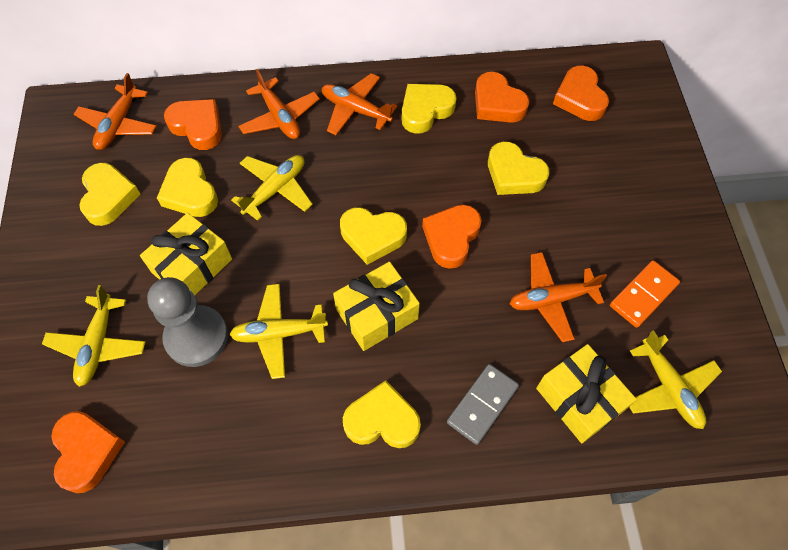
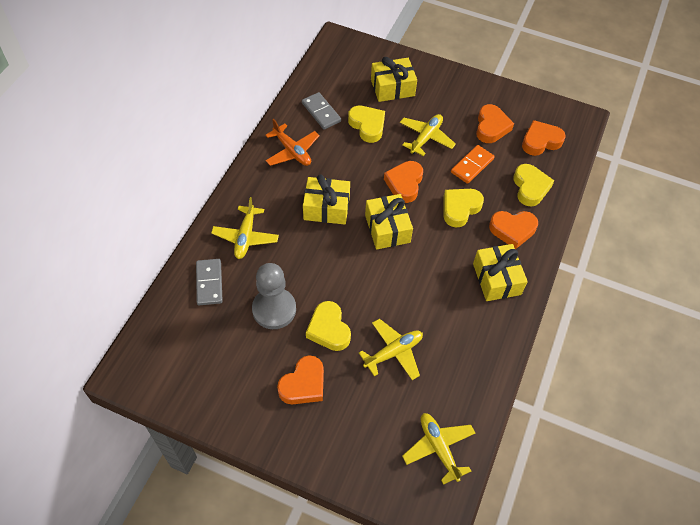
grey domino: 1 -> 2
orange plane: 4 -> 1
yellow gift: 3 -> 4
yellow heart: 6 -> 4

